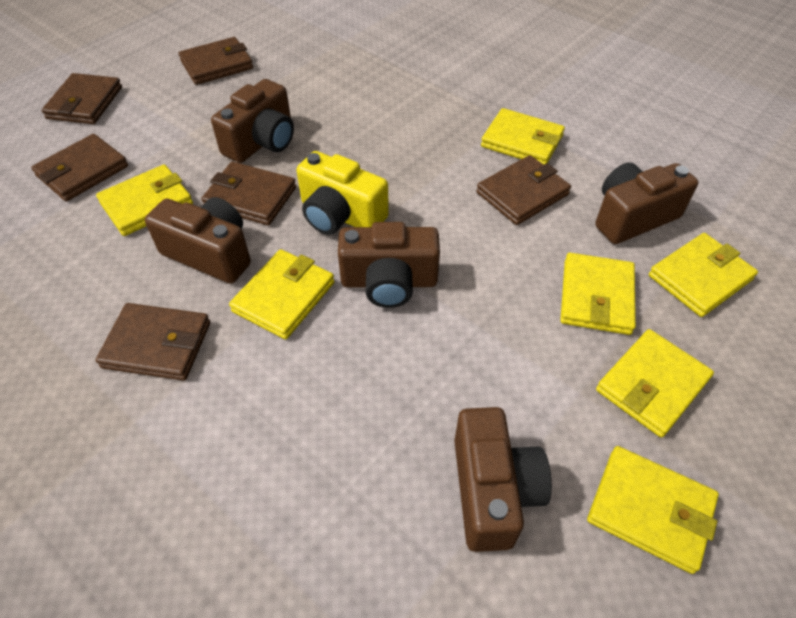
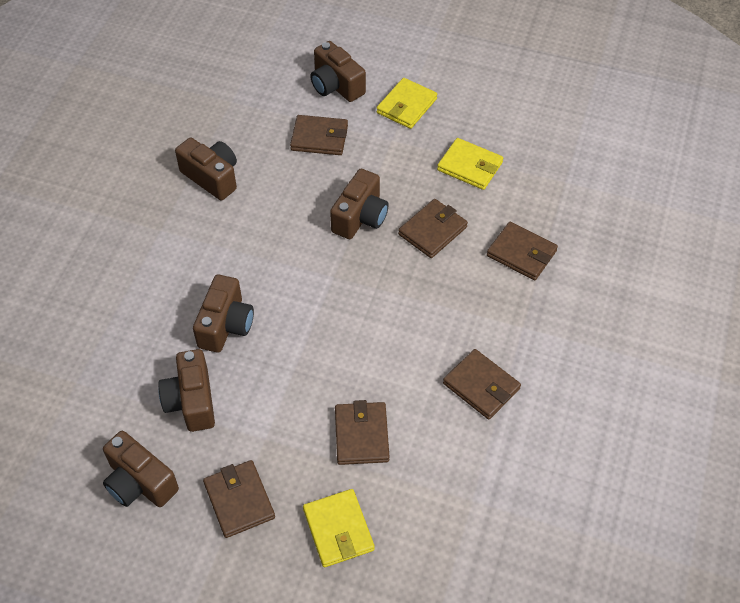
brown camera: 5 -> 6
yellow camera: 1 -> 0
yellow wallet: 7 -> 3

